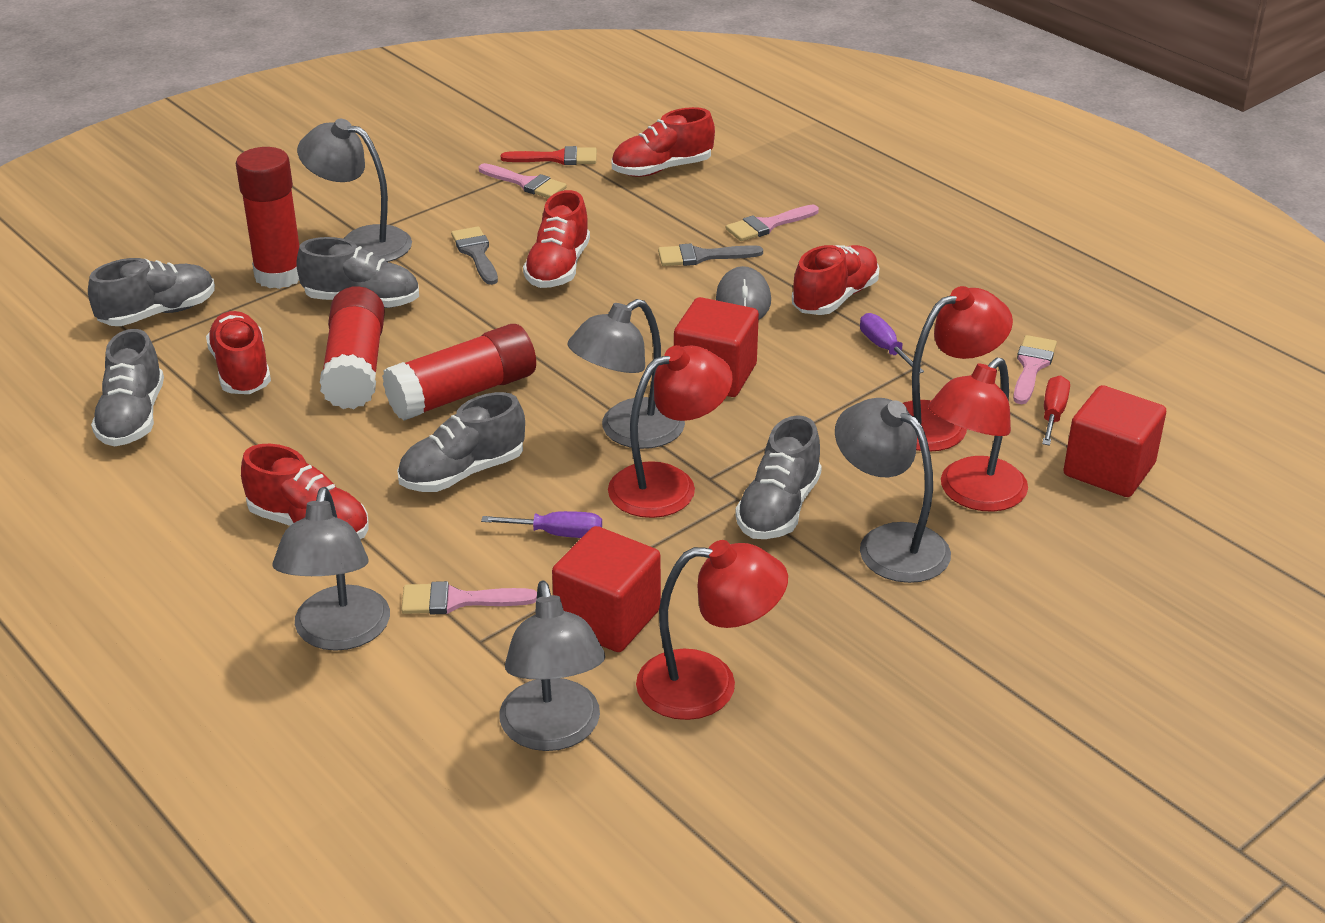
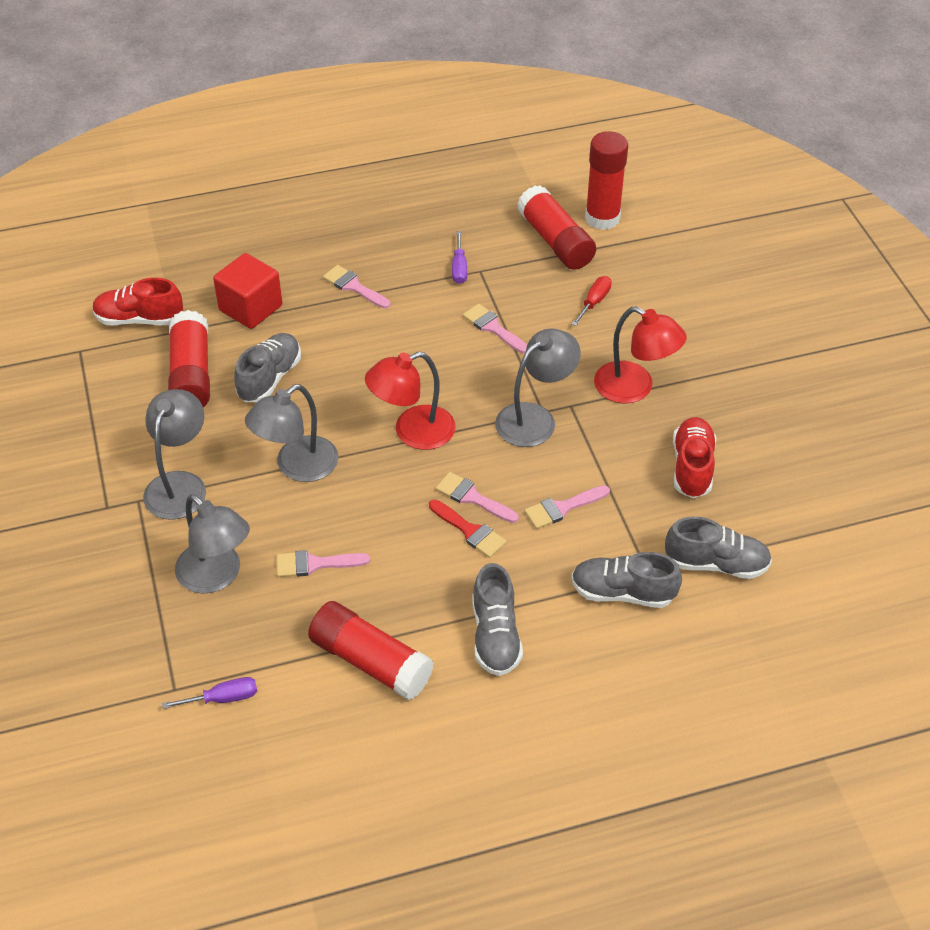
grey brush: 2 -> 0
grey lamp: 5 -> 4
grey mouse: 1 -> 0
grey shoe: 5 -> 4
pink brush: 4 -> 5
red cube: 3 -> 1
red glue stick: 3 -> 4
red lamp: 4 -> 2
red shoe: 5 -> 2

